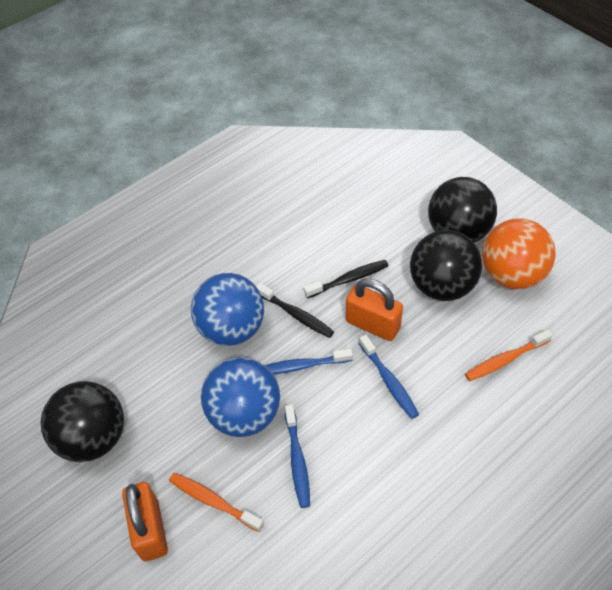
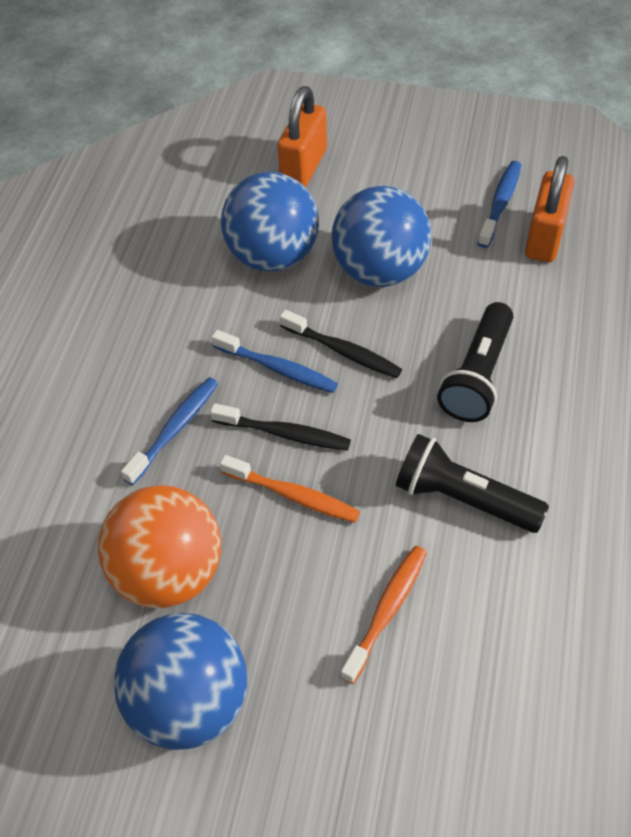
black ball: 3 -> 0
black flashlight: 0 -> 2
blue ball: 2 -> 3

